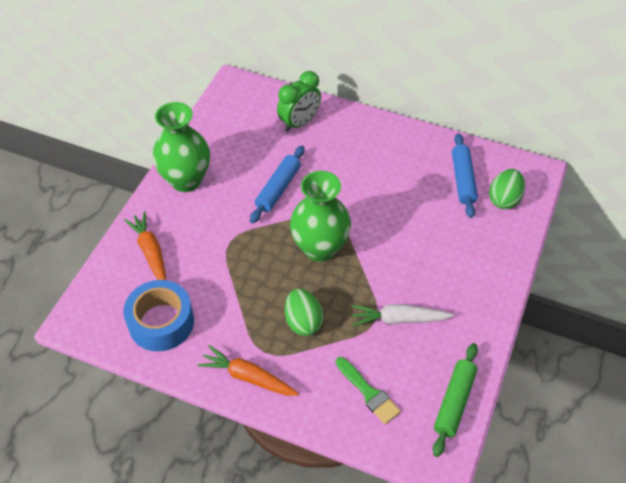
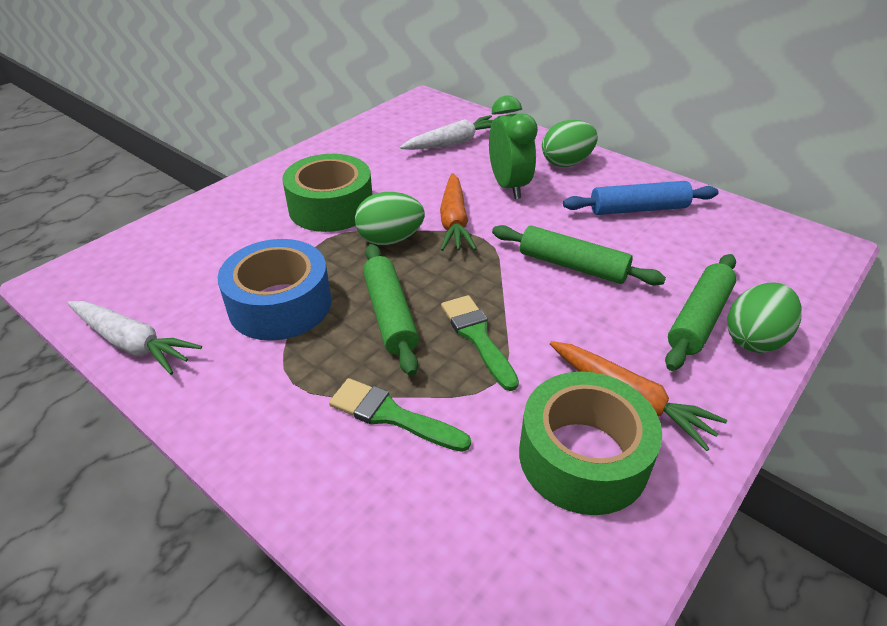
blue rolling pin: 2 -> 1
green brush: 1 -> 2
green egg: 2 -> 3
green rolling pin: 1 -> 3
green tape: 0 -> 2
green vase: 2 -> 0
white carrot: 1 -> 2

